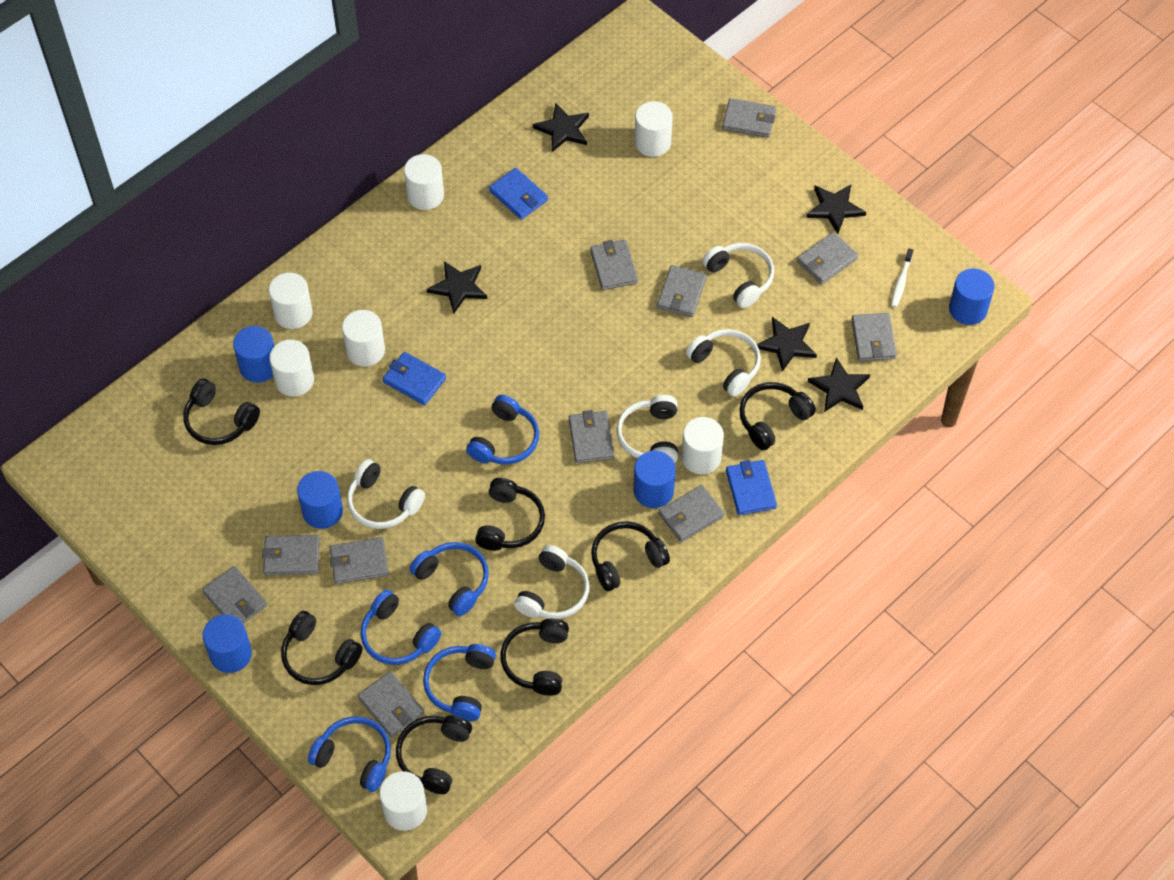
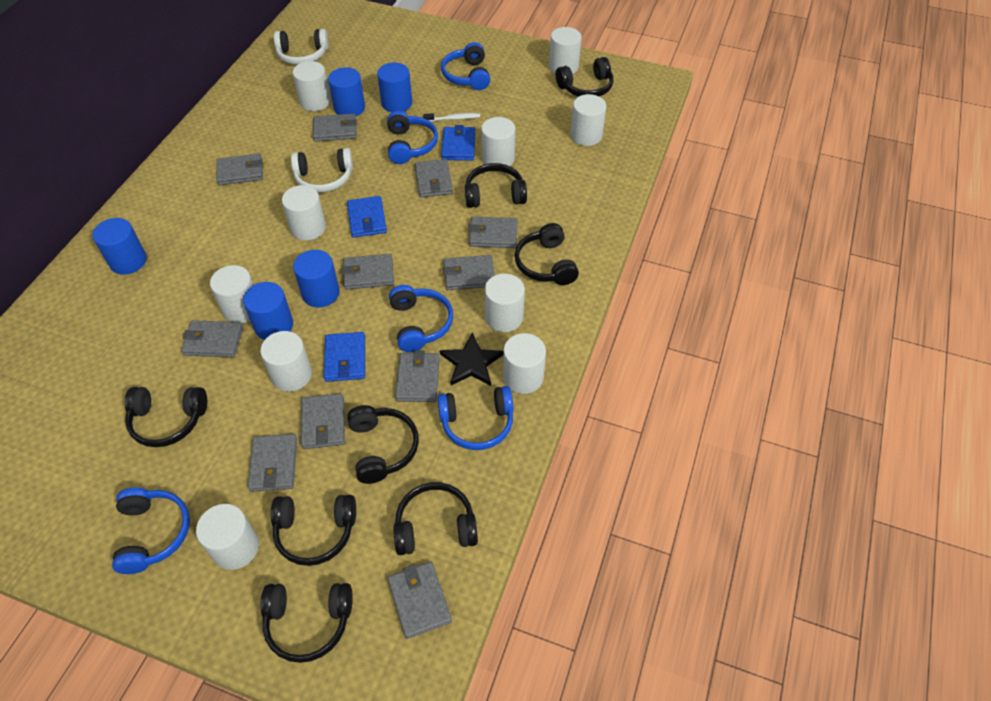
black headphones: 7 -> 8
black star: 5 -> 1
white cylinder: 7 -> 10
white headphones: 5 -> 2

